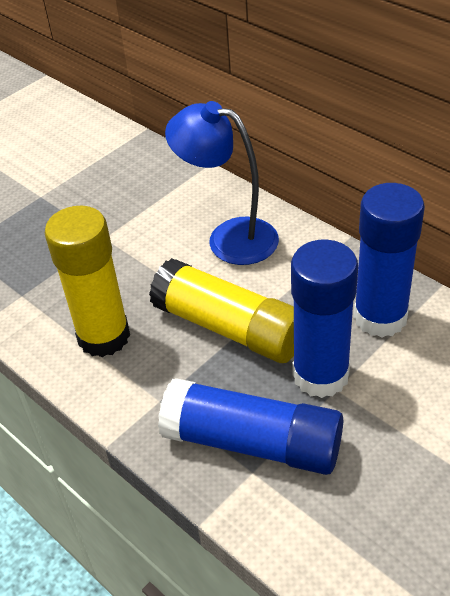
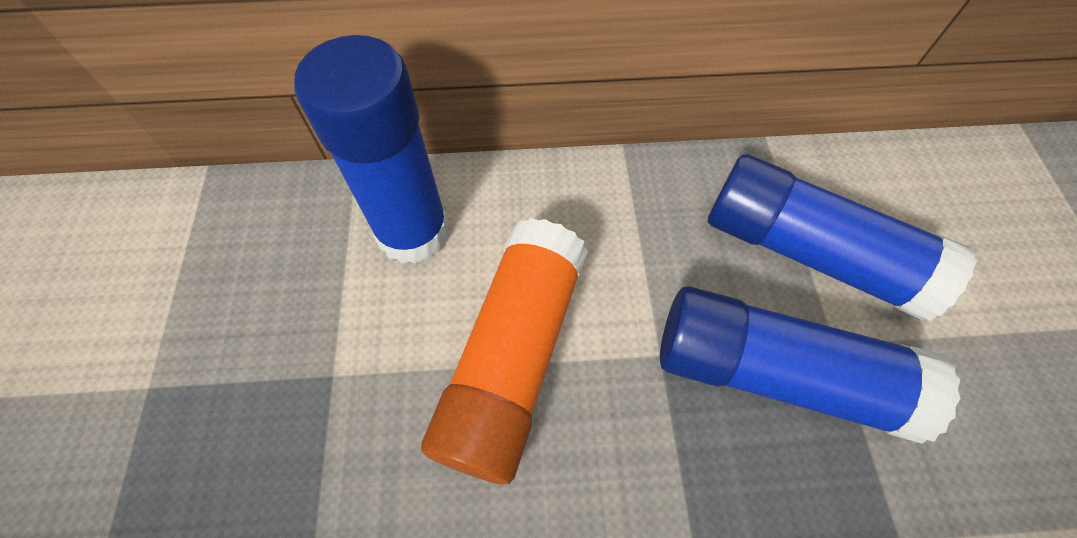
blue lamp: 1 -> 0
orange glue stick: 0 -> 1
yellow glue stick: 2 -> 0

